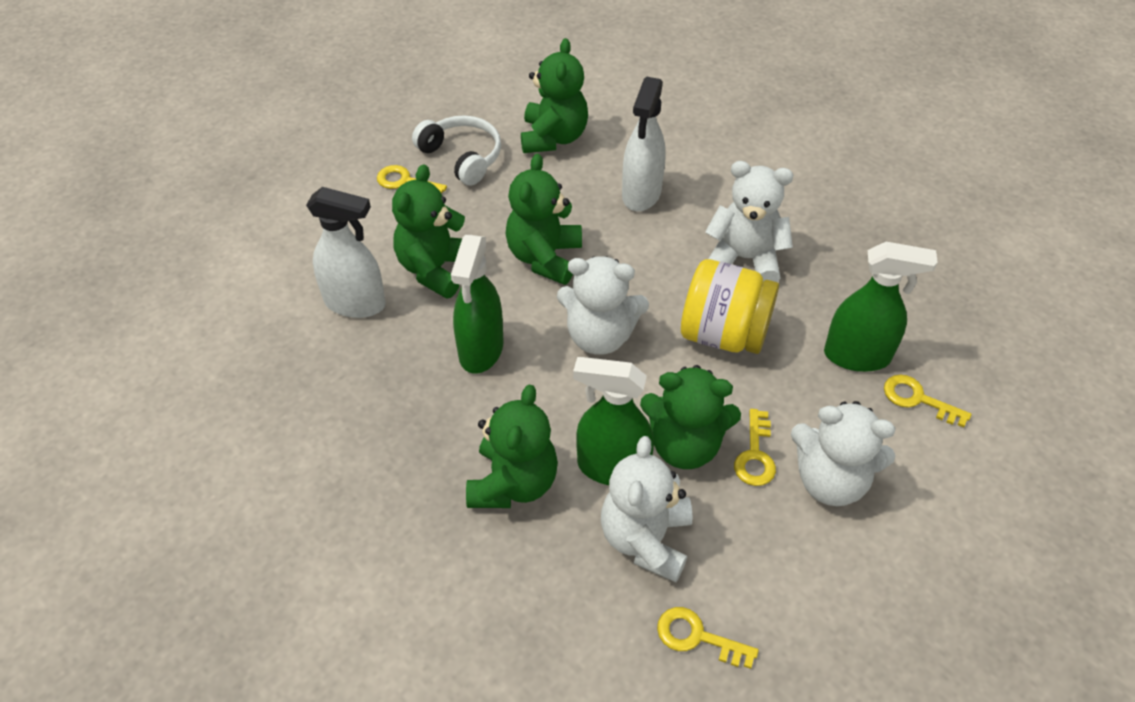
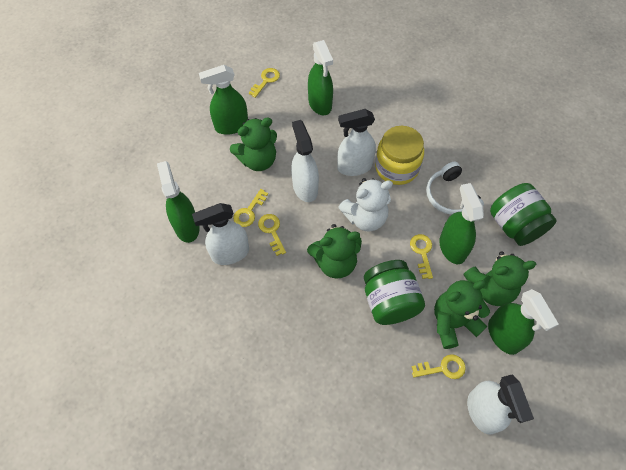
green jar: 0 -> 2
green spray bottle: 3 -> 5
green teddy bear: 5 -> 4
white spray bottle: 2 -> 4
white teddy bear: 4 -> 1
yellow key: 4 -> 5

